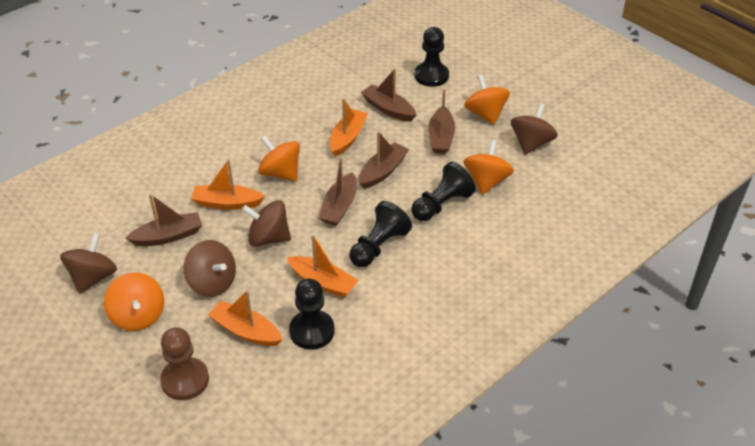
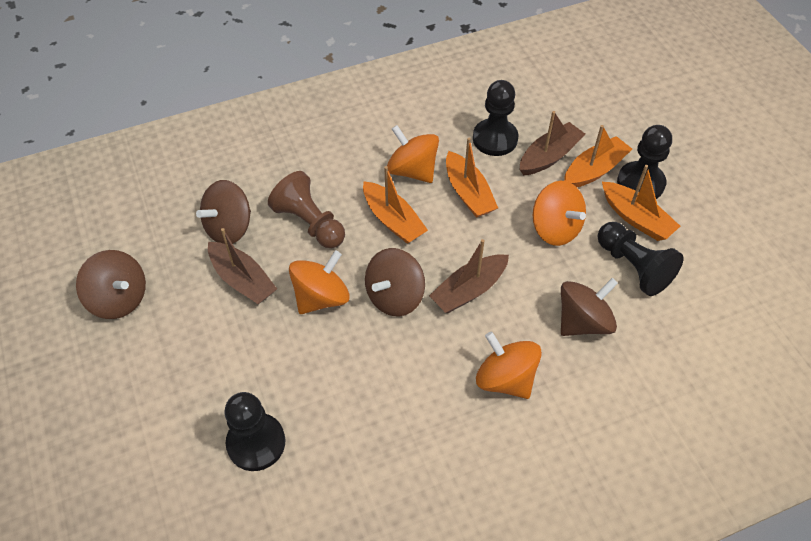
brown boat: 5 -> 3

